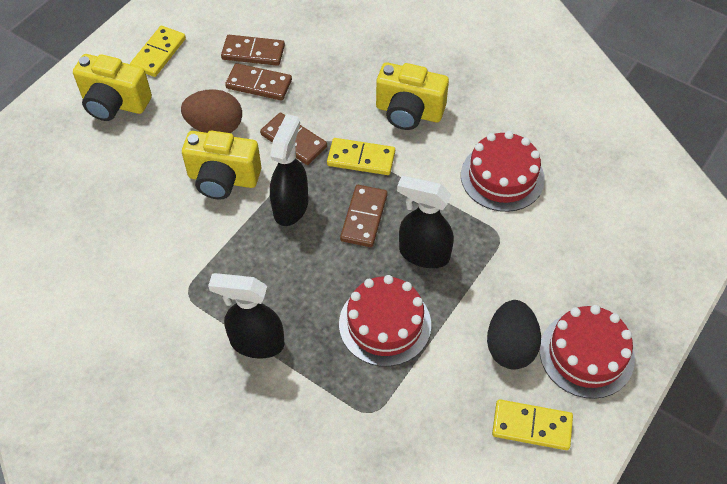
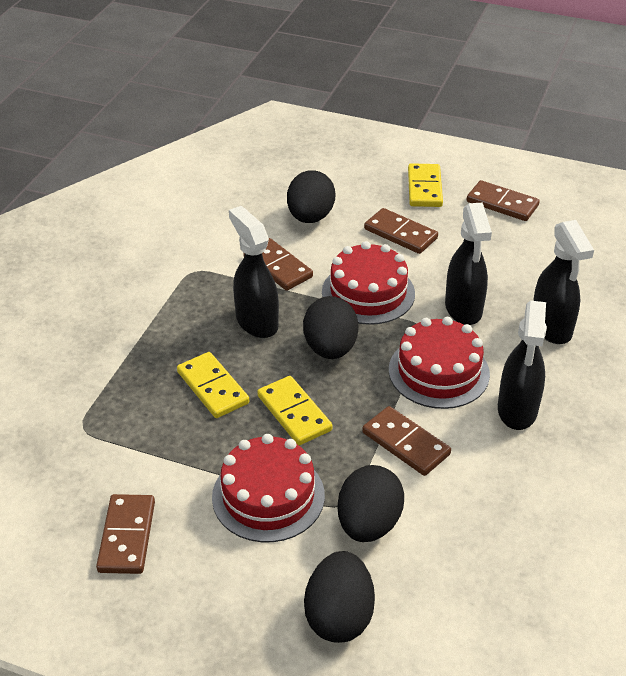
black egg: 1 -> 4
black spray bottle: 3 -> 4
brown domino: 4 -> 5
brown egg: 1 -> 0
yellow camera: 3 -> 0

